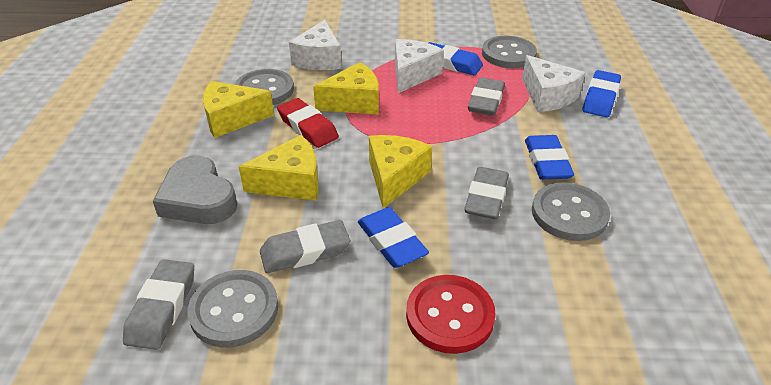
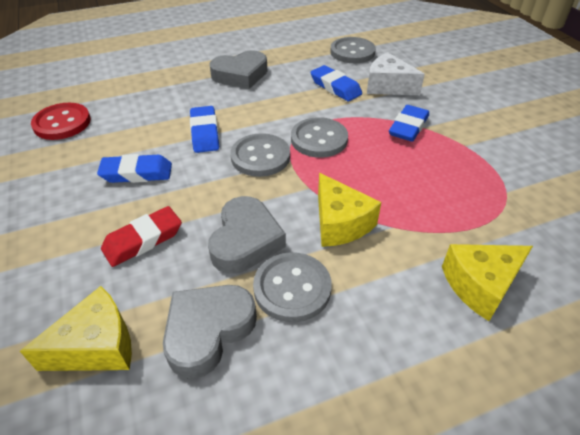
grey eraser: 4 -> 0
grey heart: 1 -> 3
white cheese: 3 -> 1
yellow cheese: 4 -> 3

